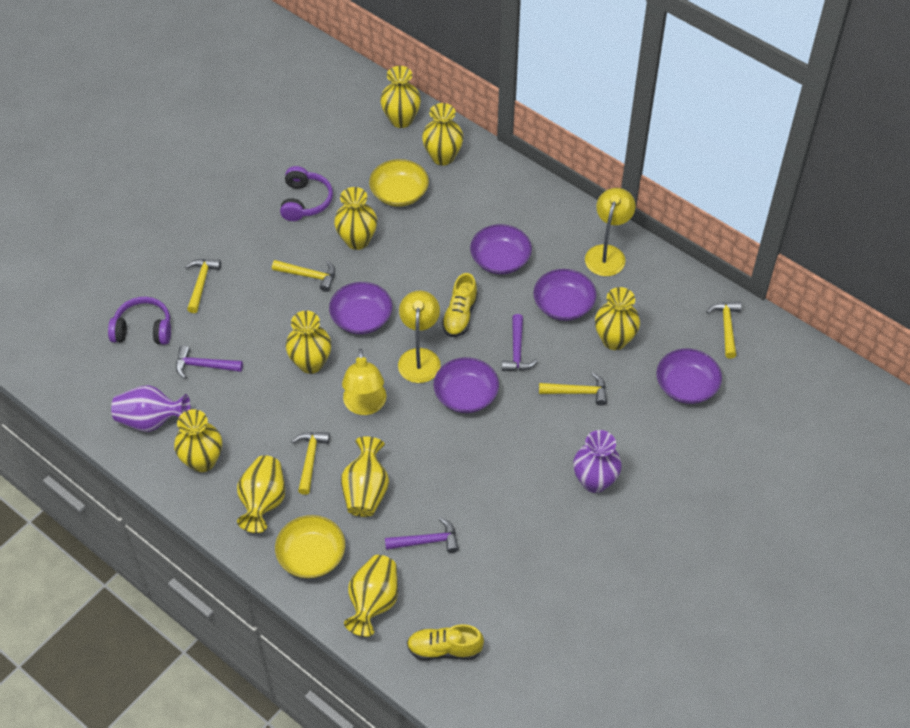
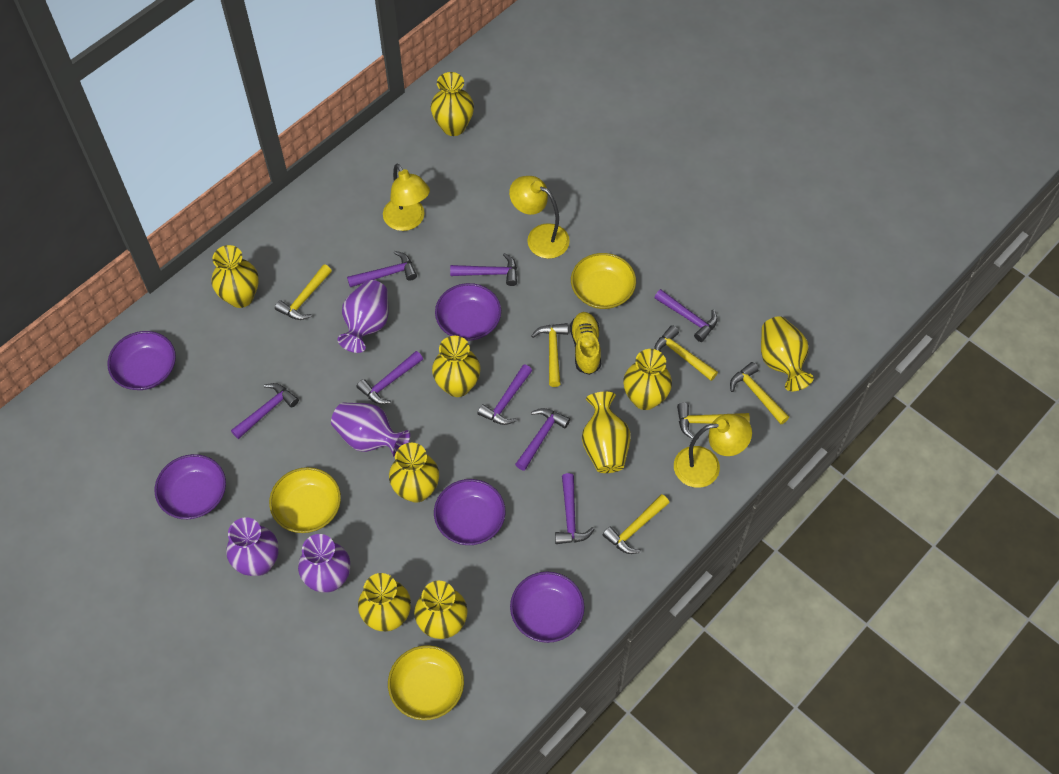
purple hammer: 3 -> 8
purple headphones: 2 -> 0
purple vase: 2 -> 4
yellow bowl: 2 -> 3
yellow hammer: 5 -> 6
yellow shoe: 2 -> 1

